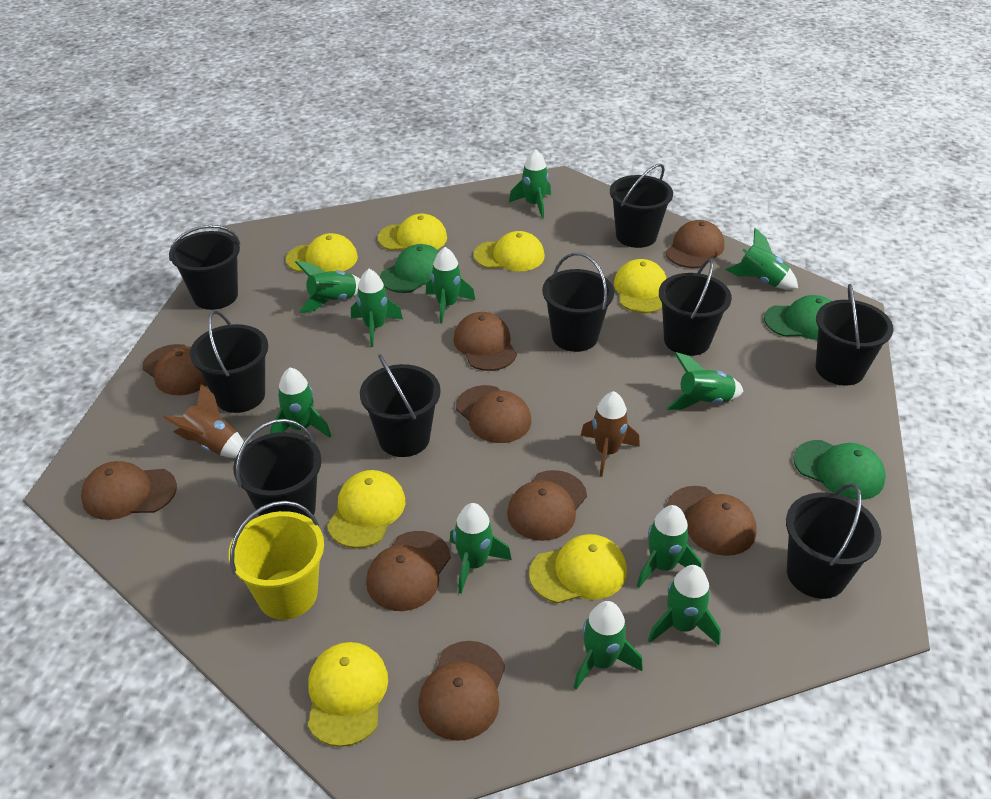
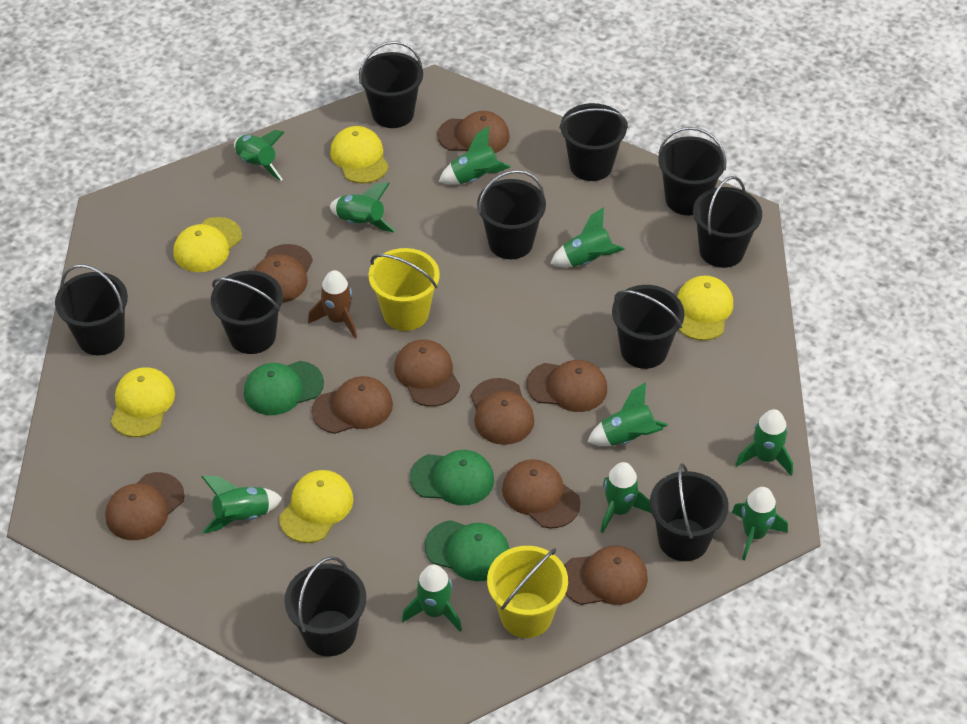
black bucket: 9 -> 10
brown rocket: 2 -> 1
green rocket: 11 -> 10
yellow bucket: 1 -> 2
yellow cap: 7 -> 5

